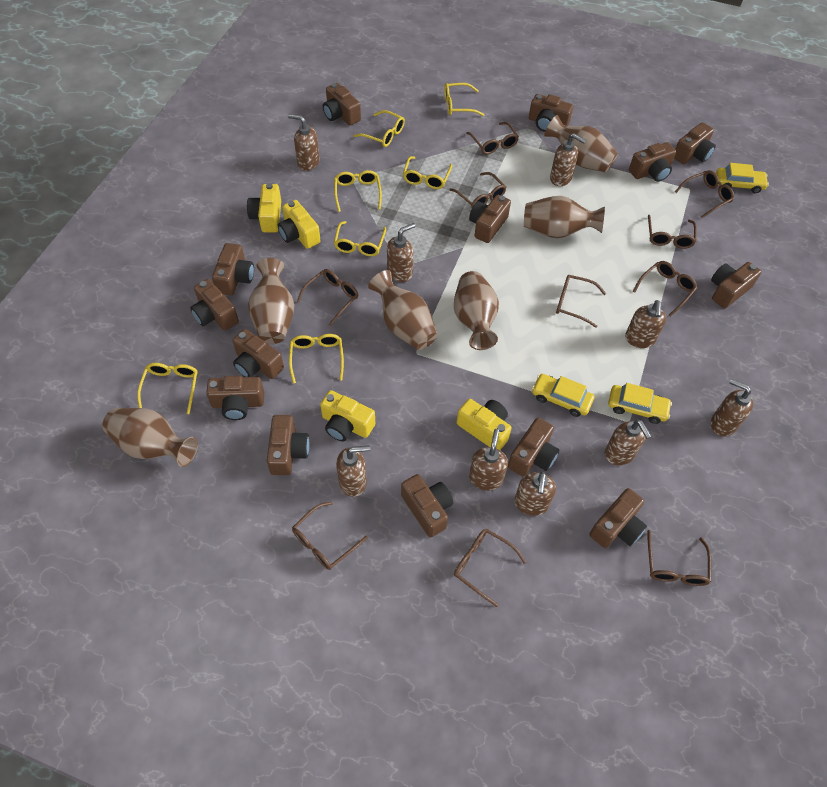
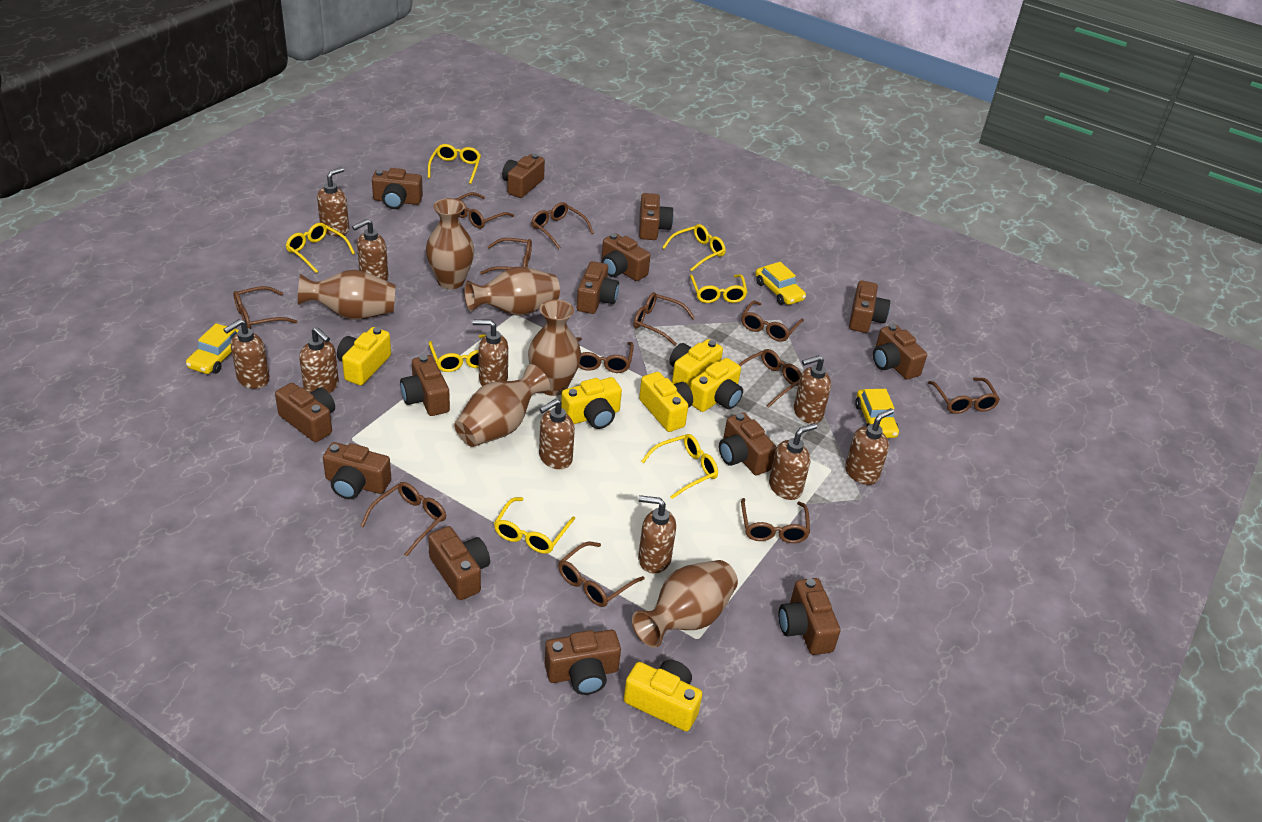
brown glasses: 10 -> 12
brown soap dispenser: 9 -> 10
yellow camera: 4 -> 6

